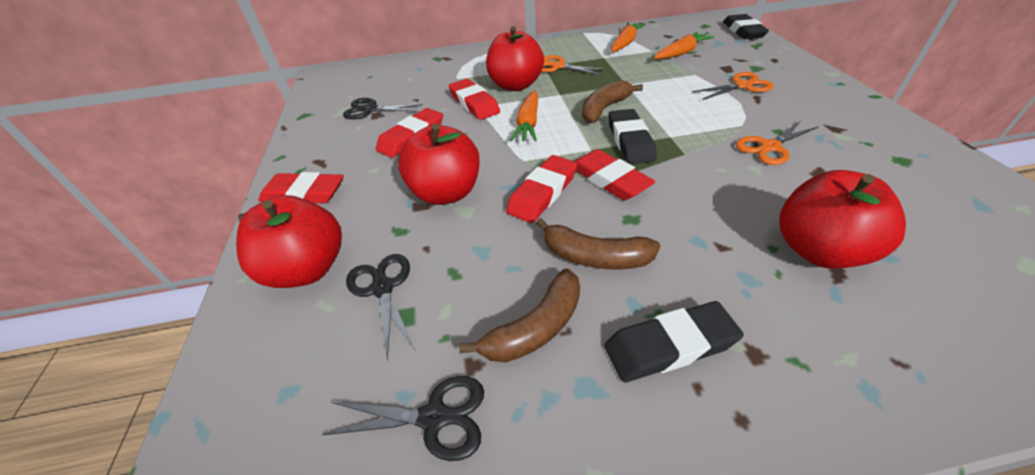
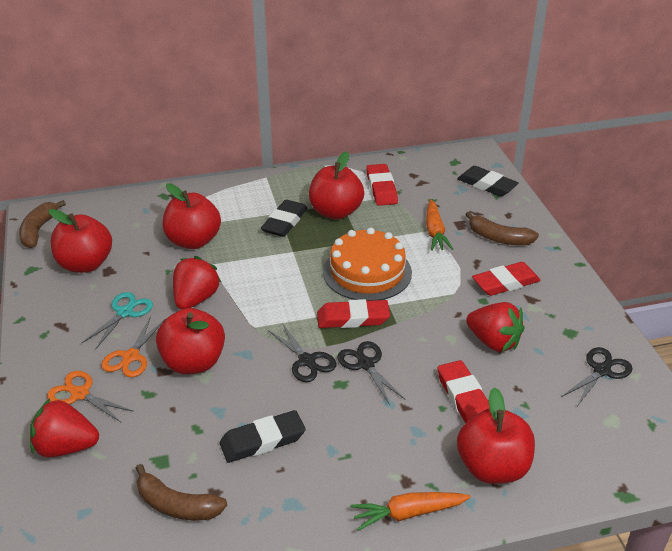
orange cake: 0 -> 1
orange carrot: 3 -> 2
orange scissors: 3 -> 2
red apple: 4 -> 5
red eraser: 5 -> 4
red strawberry: 0 -> 3
turquoise scissors: 0 -> 1

